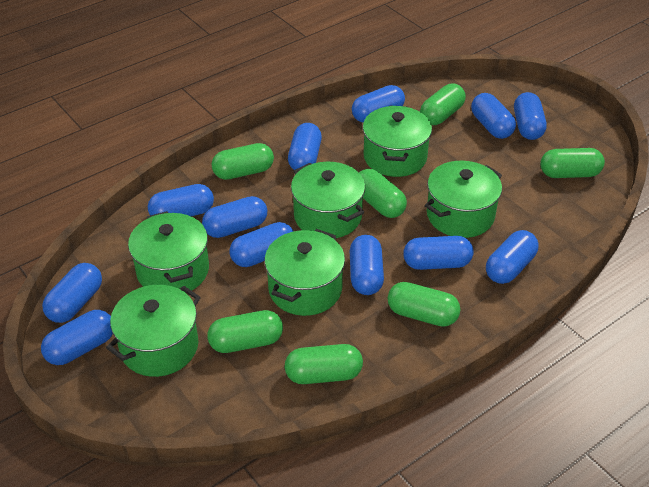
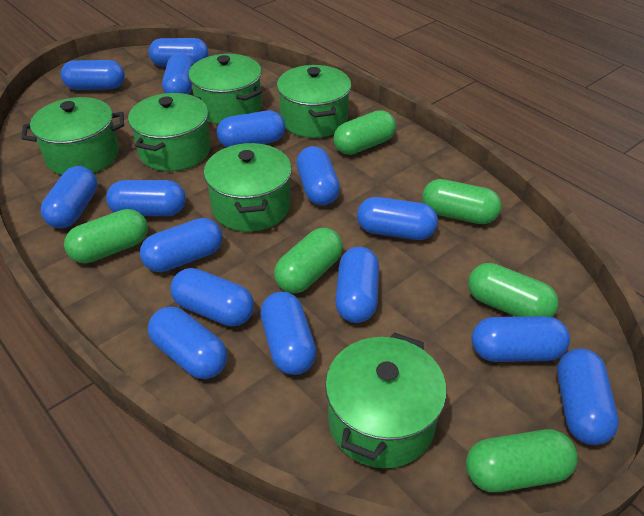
blue capsule: 12 -> 15
green capsule: 7 -> 6

